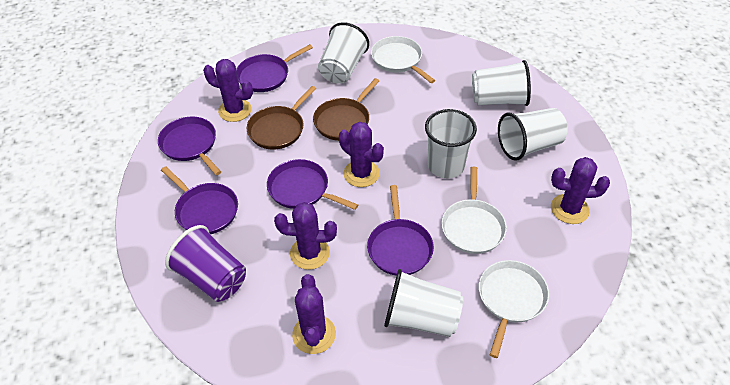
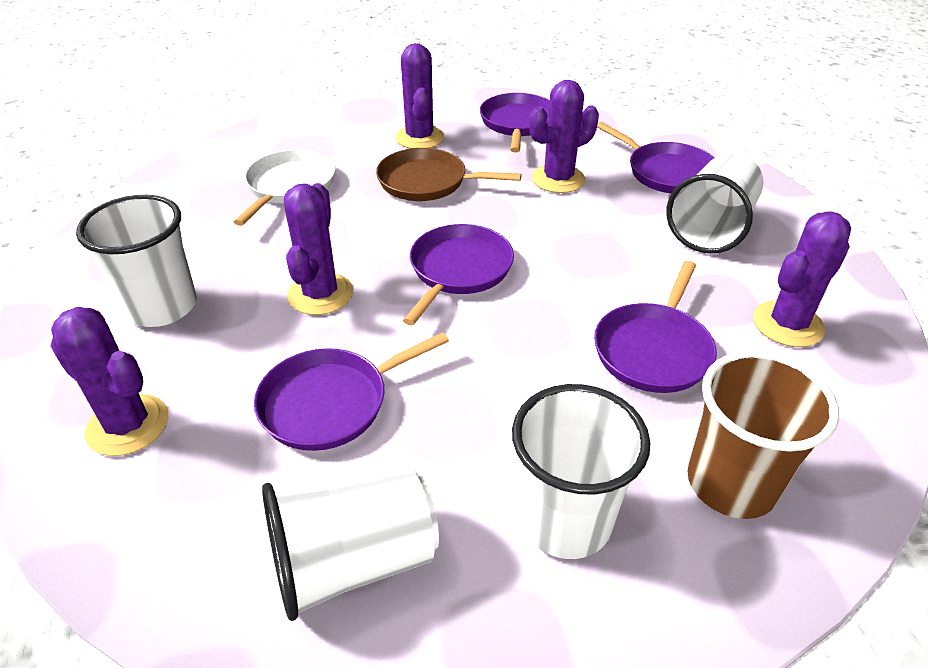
brown cup: 0 -> 1
brown pan: 2 -> 1
purple cup: 1 -> 0
white cup: 5 -> 4
white pan: 3 -> 1

